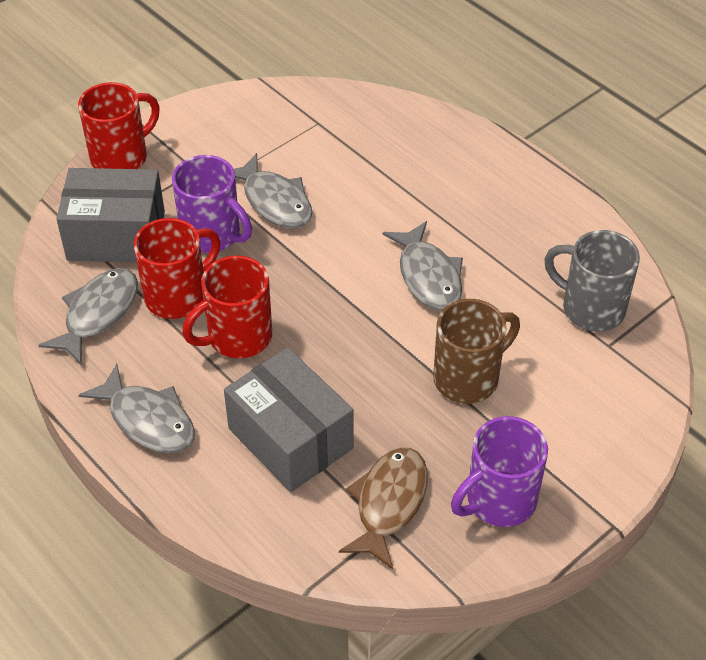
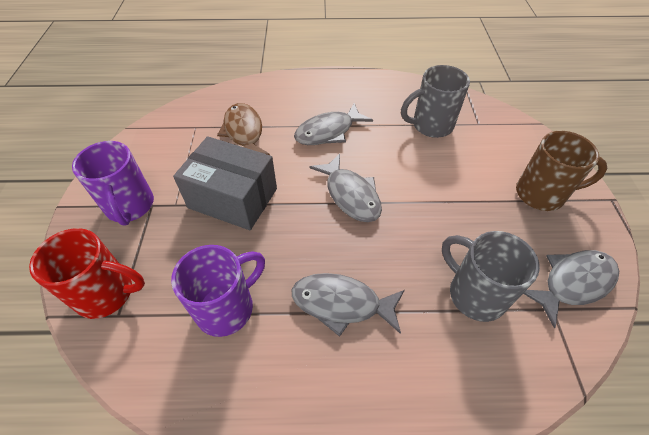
grey box: 2 -> 1
grey mug: 1 -> 2
red mug: 3 -> 1

